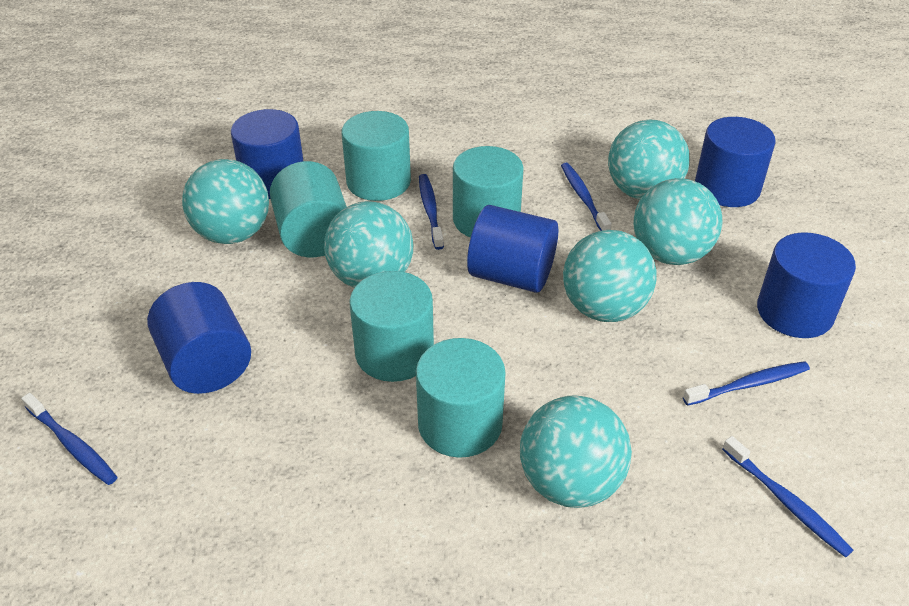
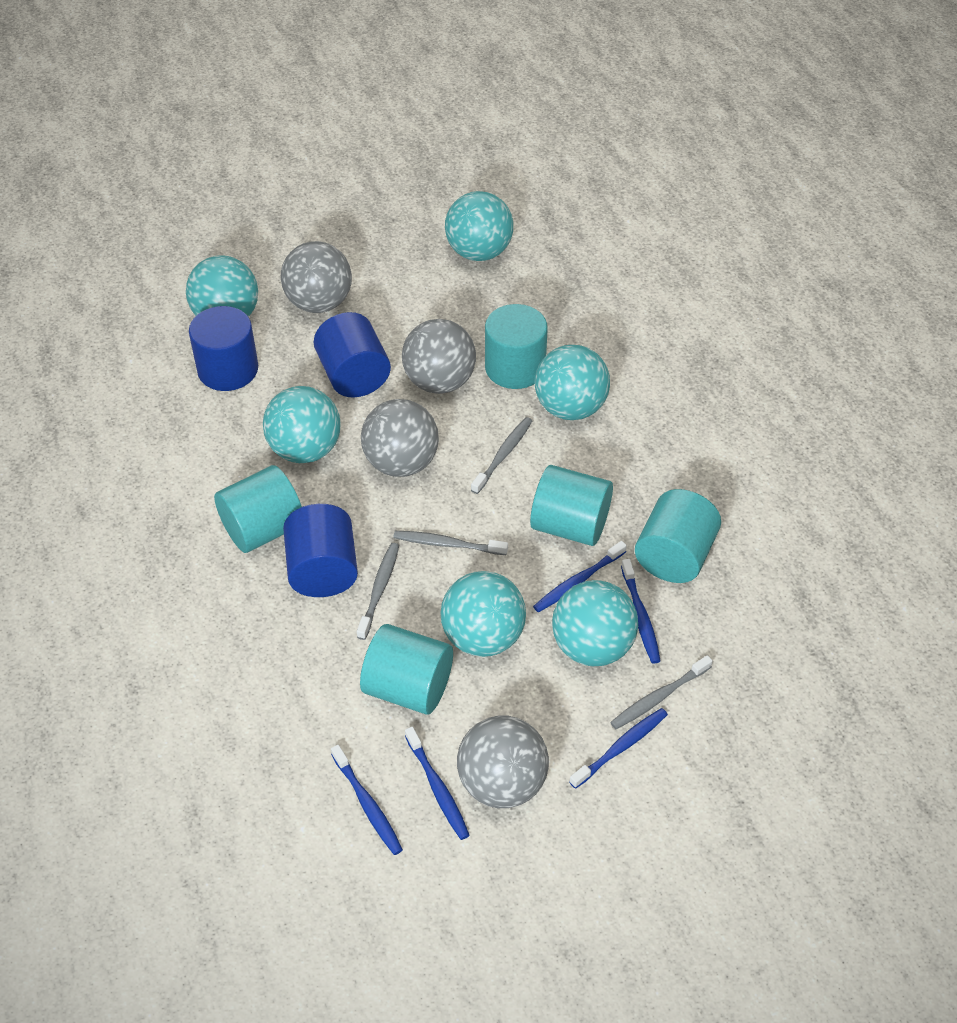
blue cylinder: 5 -> 3
grey ball: 0 -> 4
grey toothbrush: 0 -> 4

